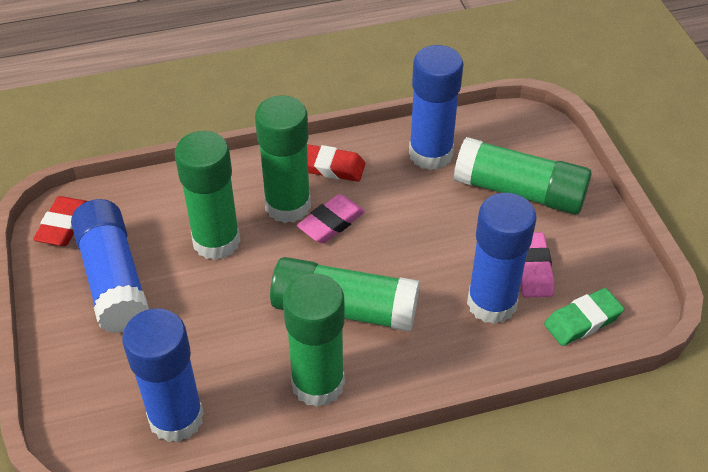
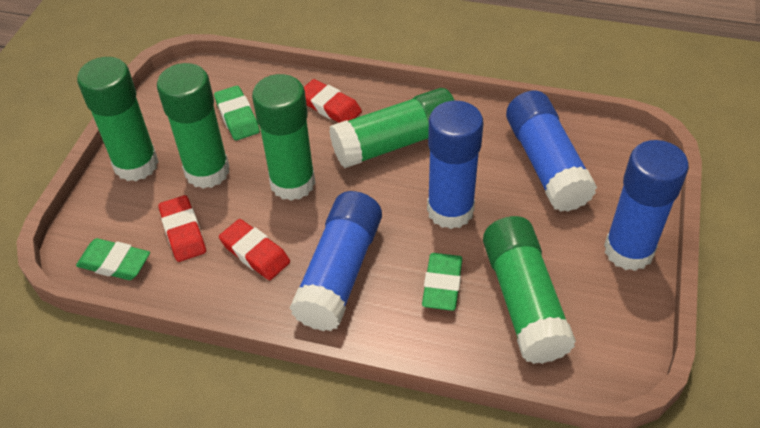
green eraser: 1 -> 3
pink eraser: 2 -> 0
red eraser: 2 -> 3

